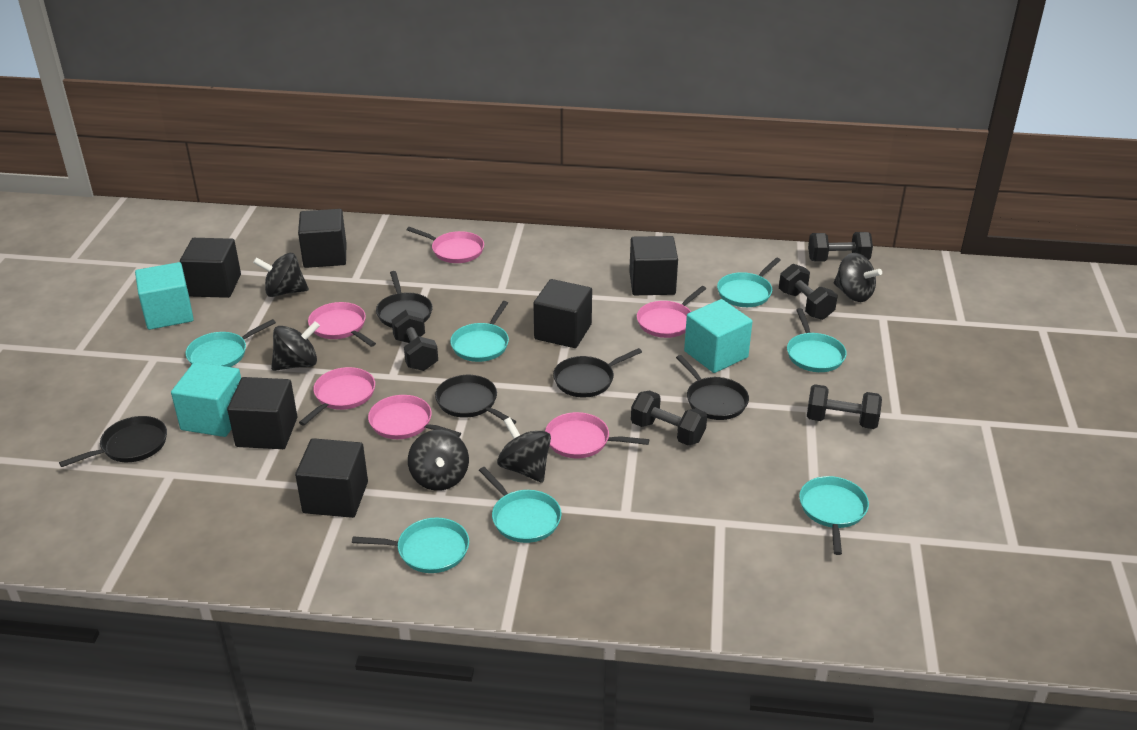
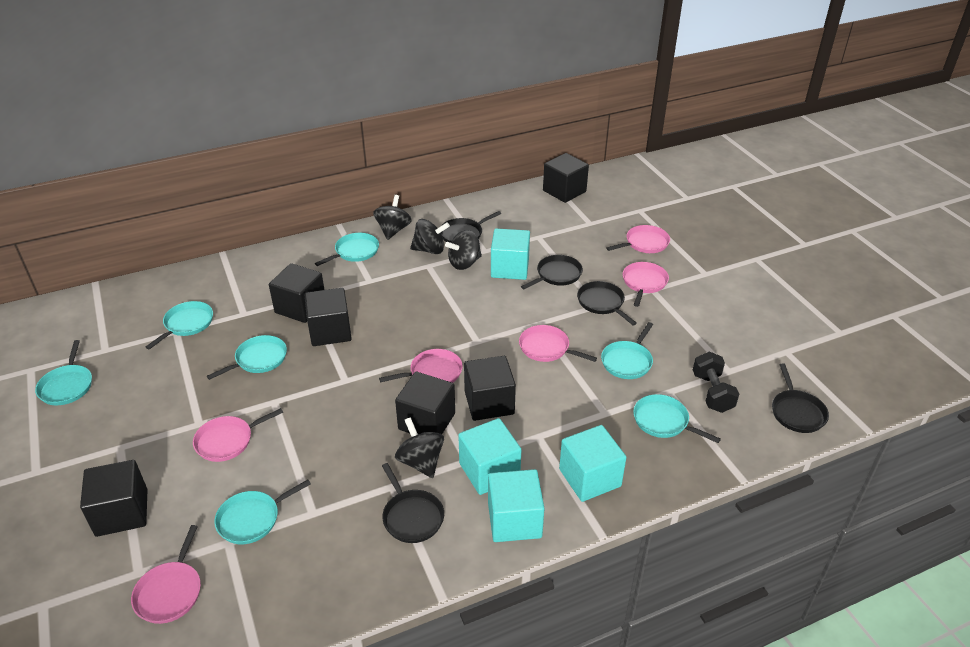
black dumbbell: 5 -> 1
black spinning top: 5 -> 4
turquoise cube: 3 -> 4

